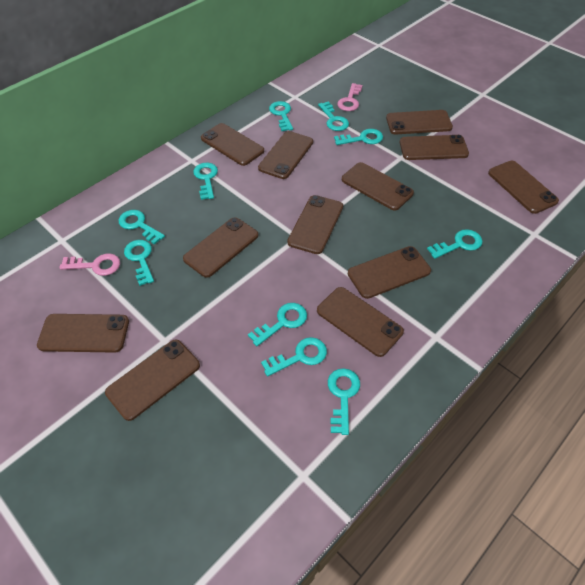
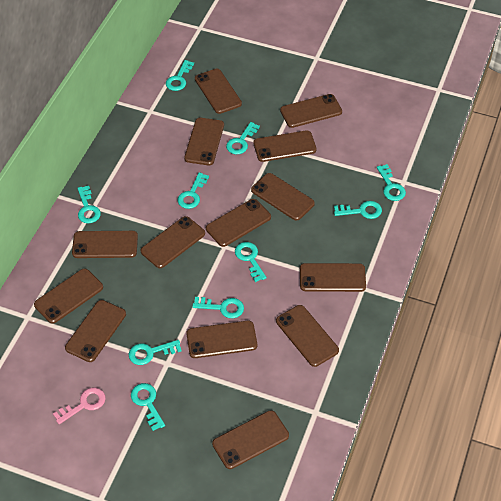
brown phone: 12 -> 14
pink key: 2 -> 1

